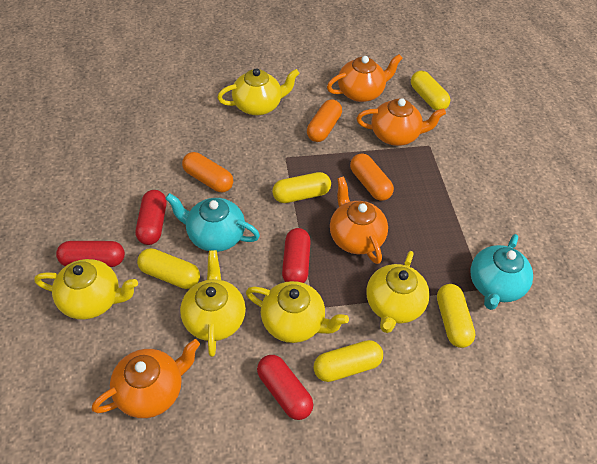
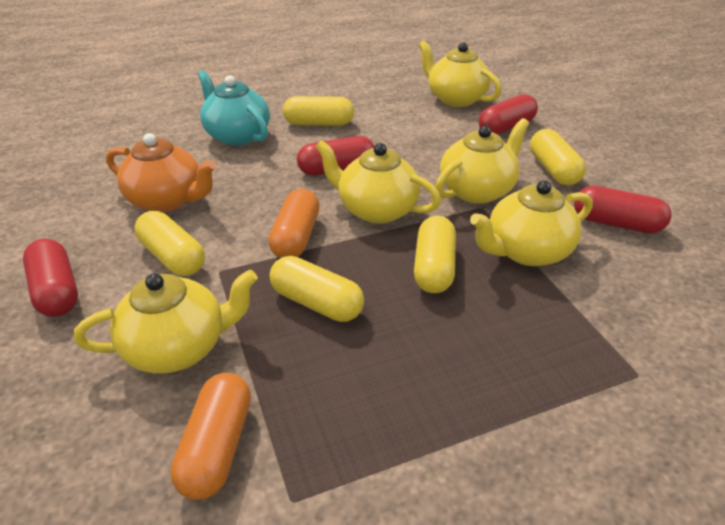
orange capsule: 3 -> 2
orange teapot: 4 -> 1
turquoise teapot: 2 -> 1

